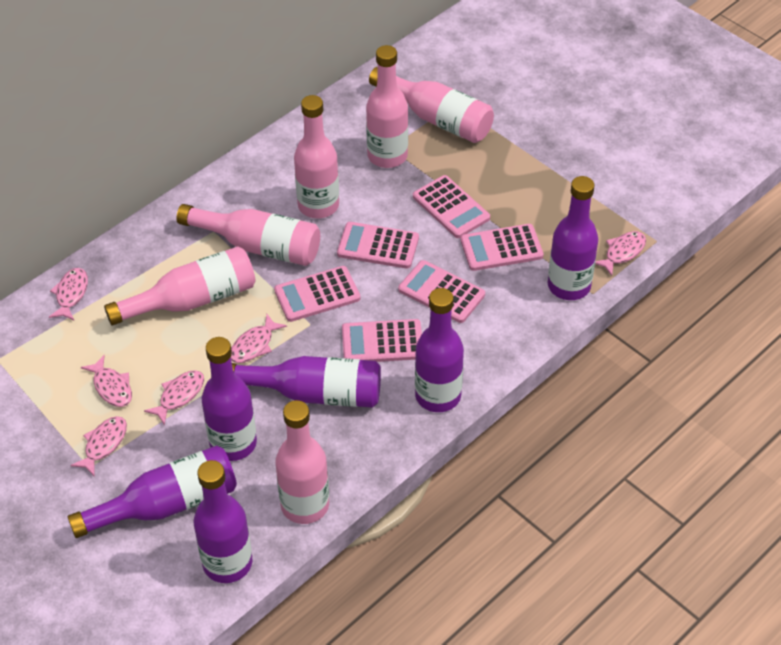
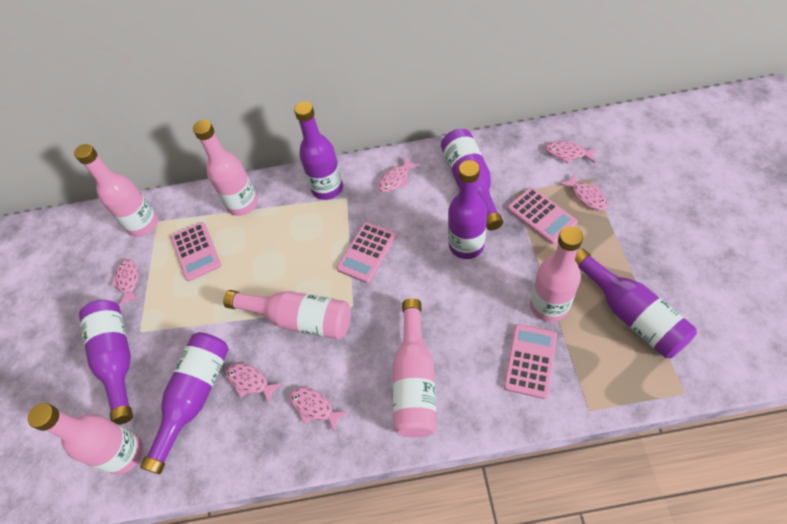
pink calculator: 6 -> 4

